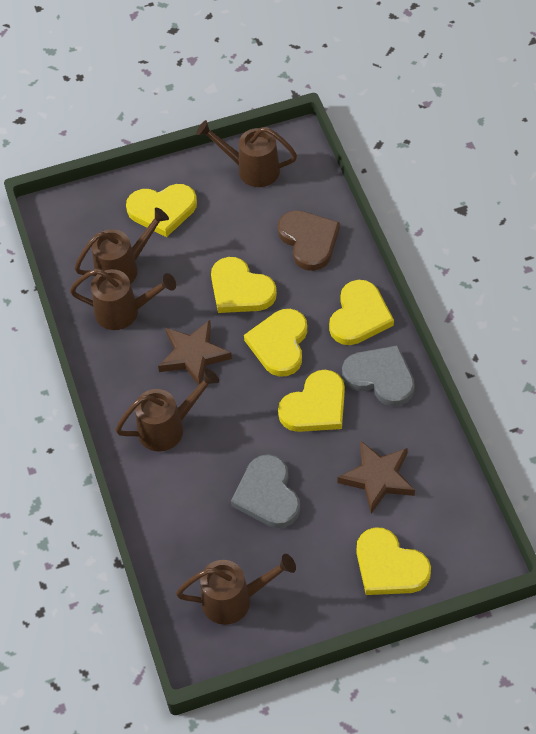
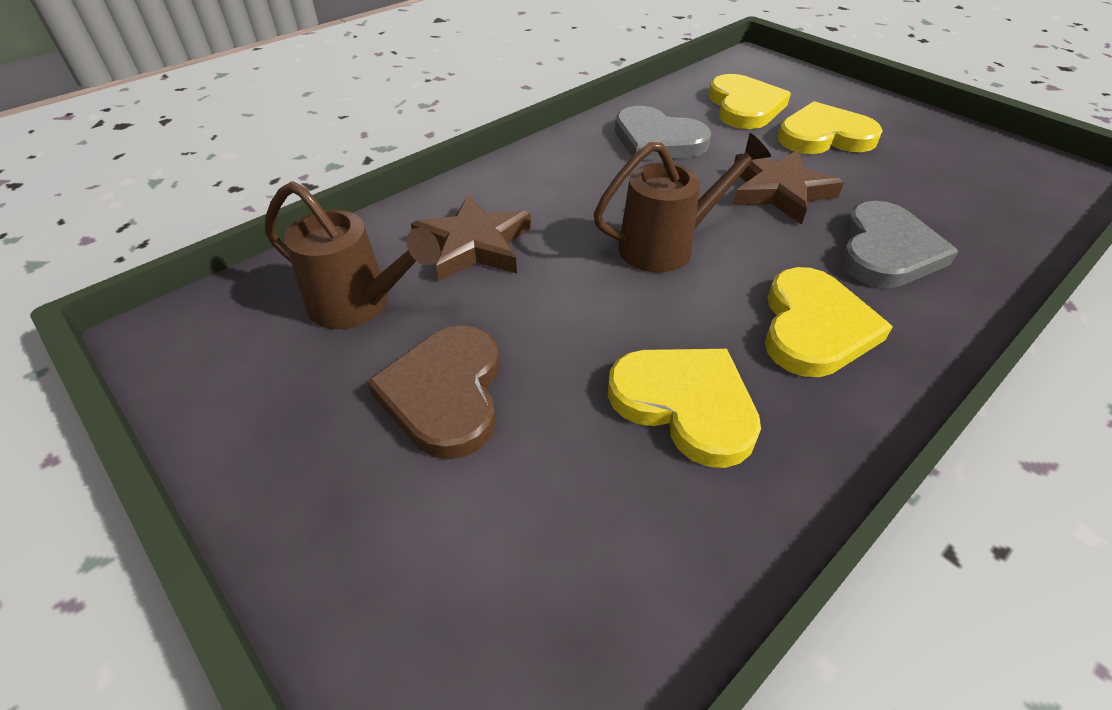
brown watering can: 5 -> 2
yellow heart: 6 -> 4

